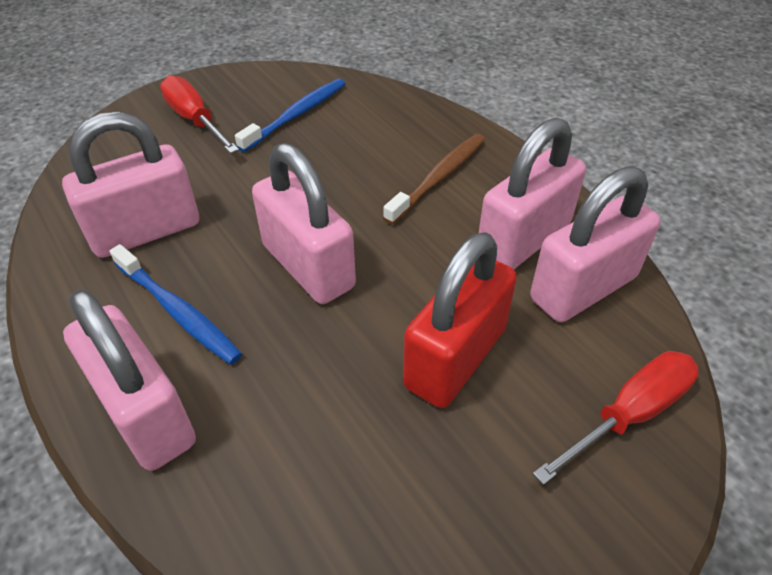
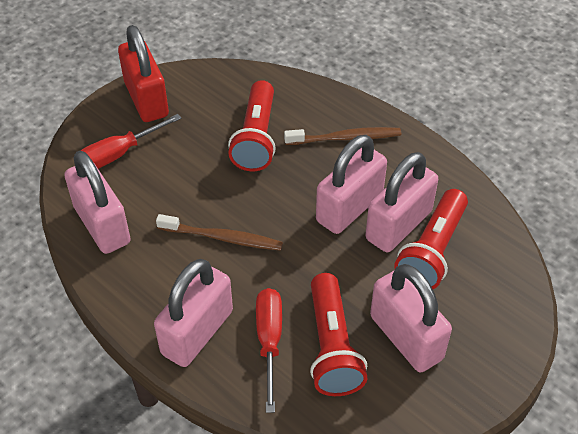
blue toothbrush: 2 -> 0
brown toothbrush: 1 -> 2
red flashlight: 0 -> 3

